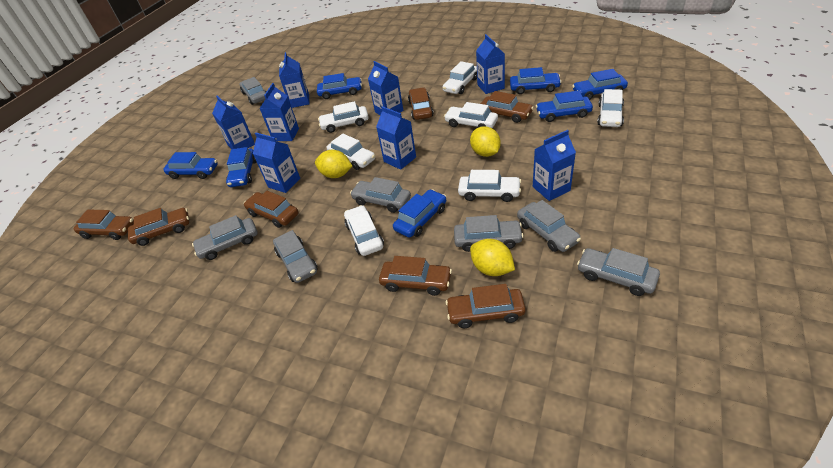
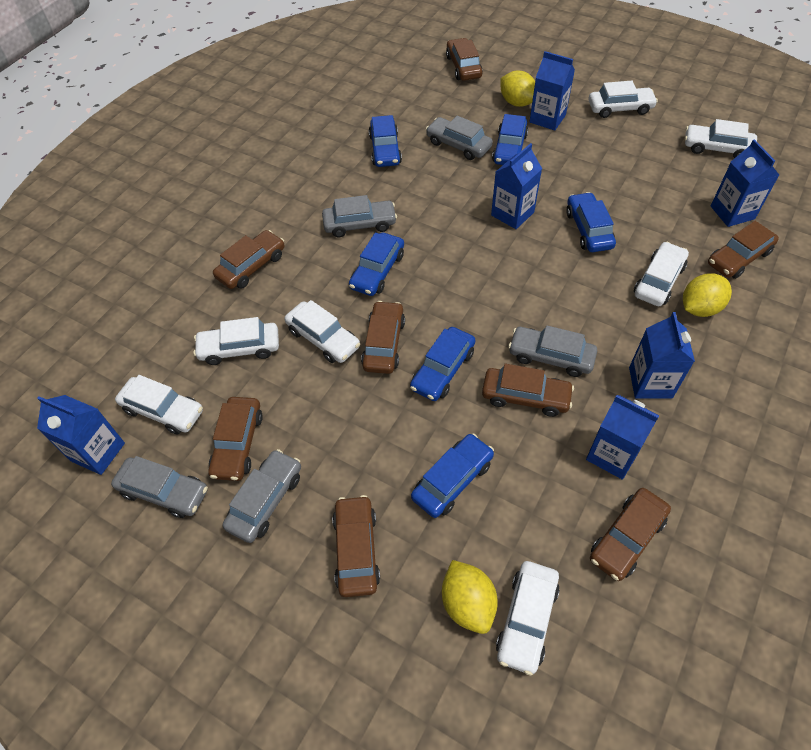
blue car: 7 -> 6
blue carton: 8 -> 6
brown car: 7 -> 8
grey car: 7 -> 5

